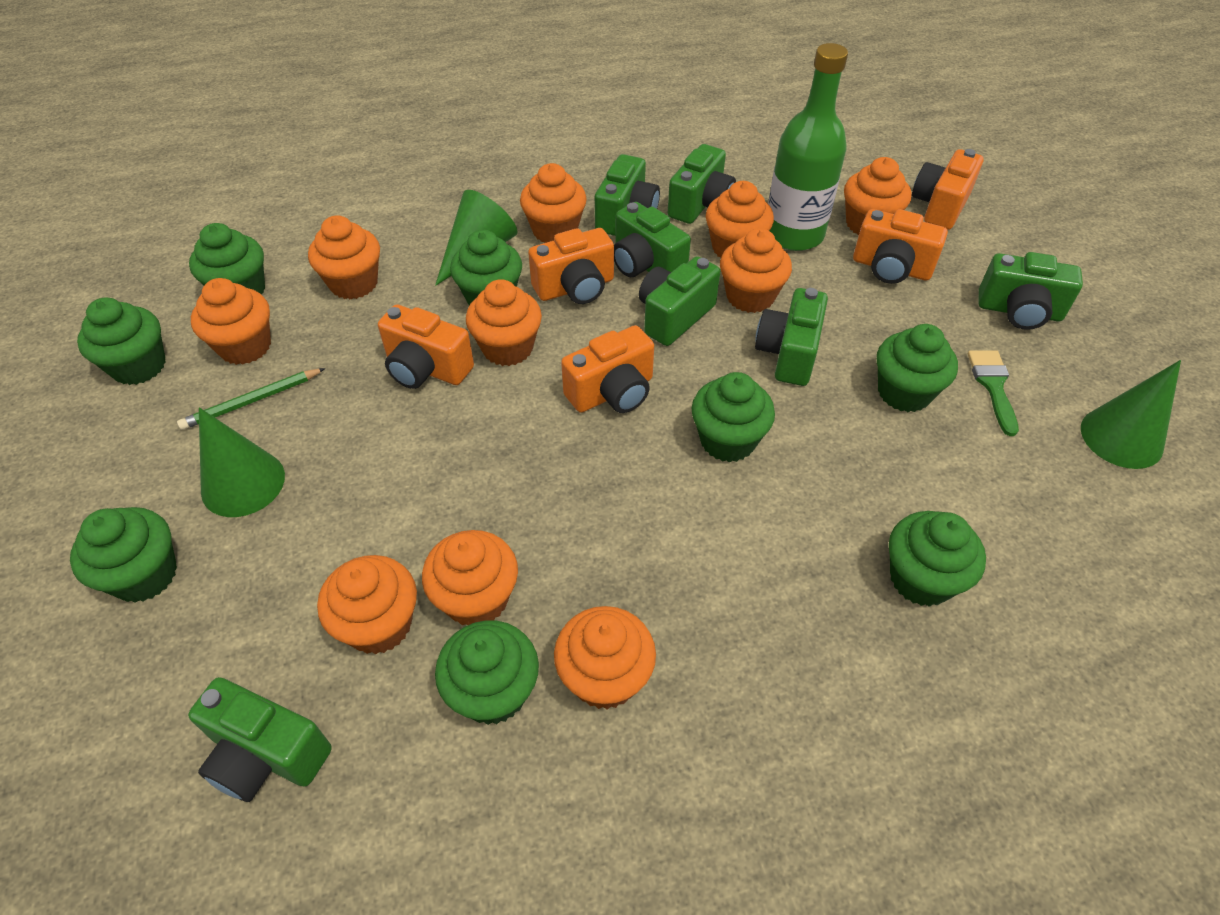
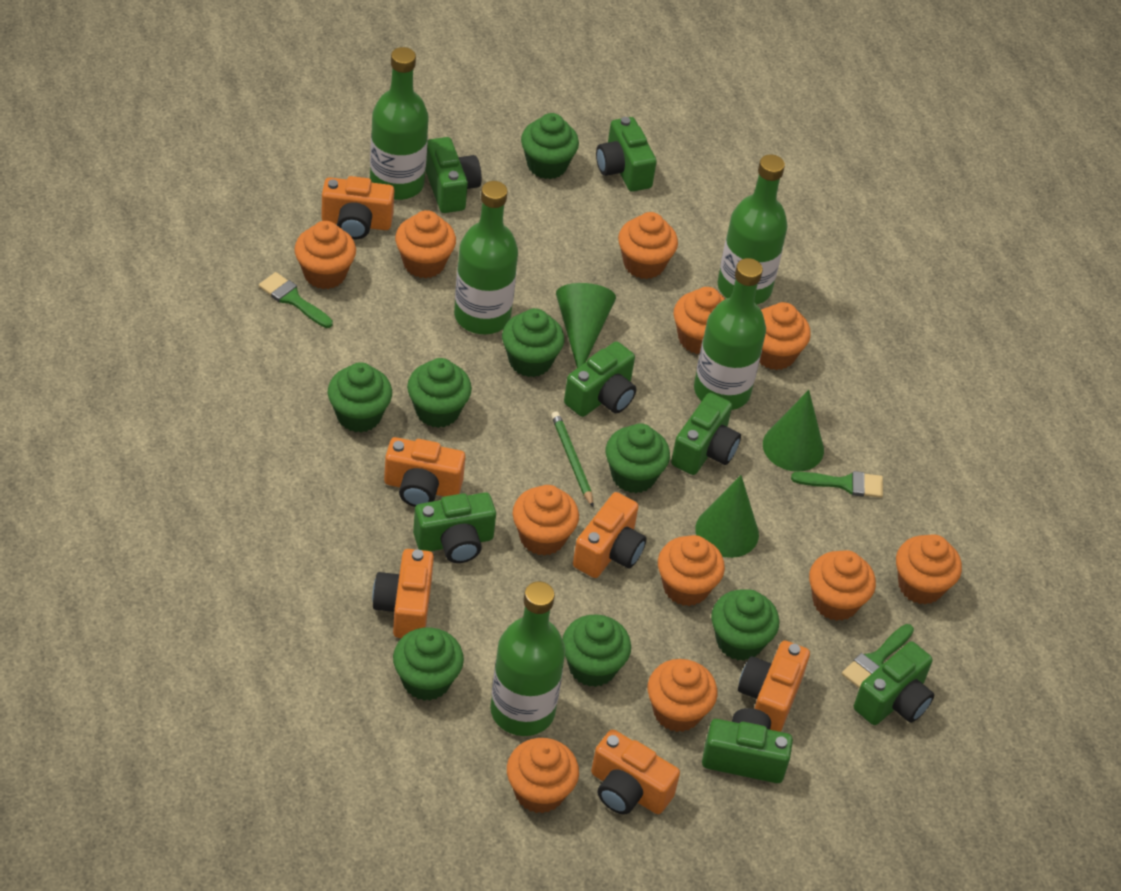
green bottle: 1 -> 5
green brush: 1 -> 3
orange camera: 5 -> 6
orange cupcake: 10 -> 11

